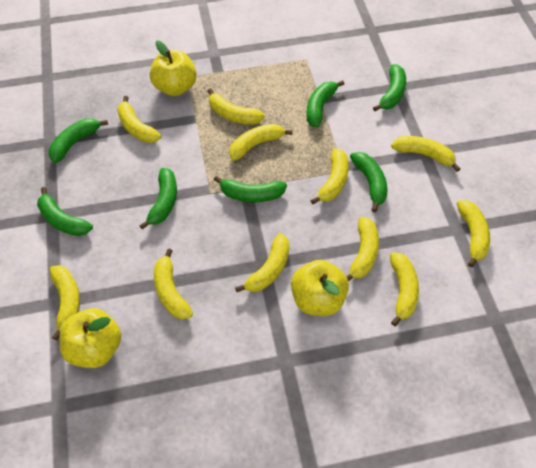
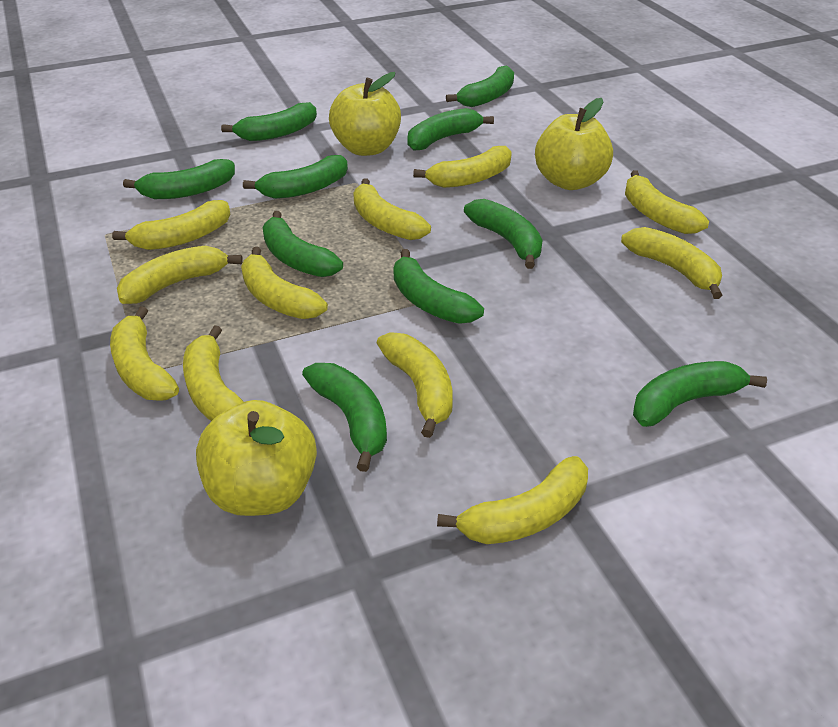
green banana: 7 -> 10

